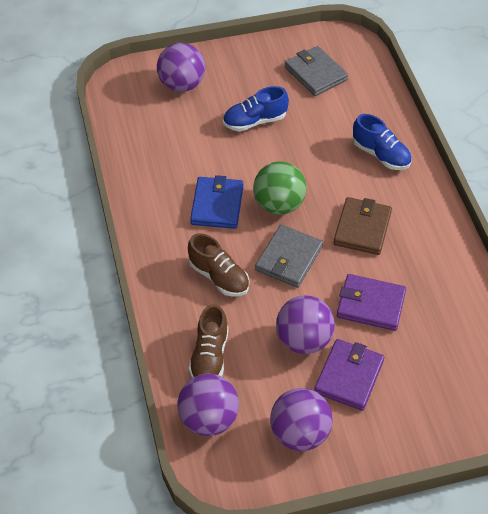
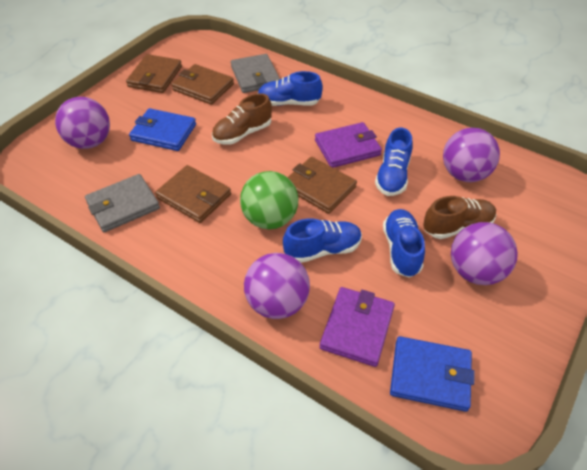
blue shoe: 2 -> 4
blue wallet: 1 -> 2
brown wallet: 1 -> 4

